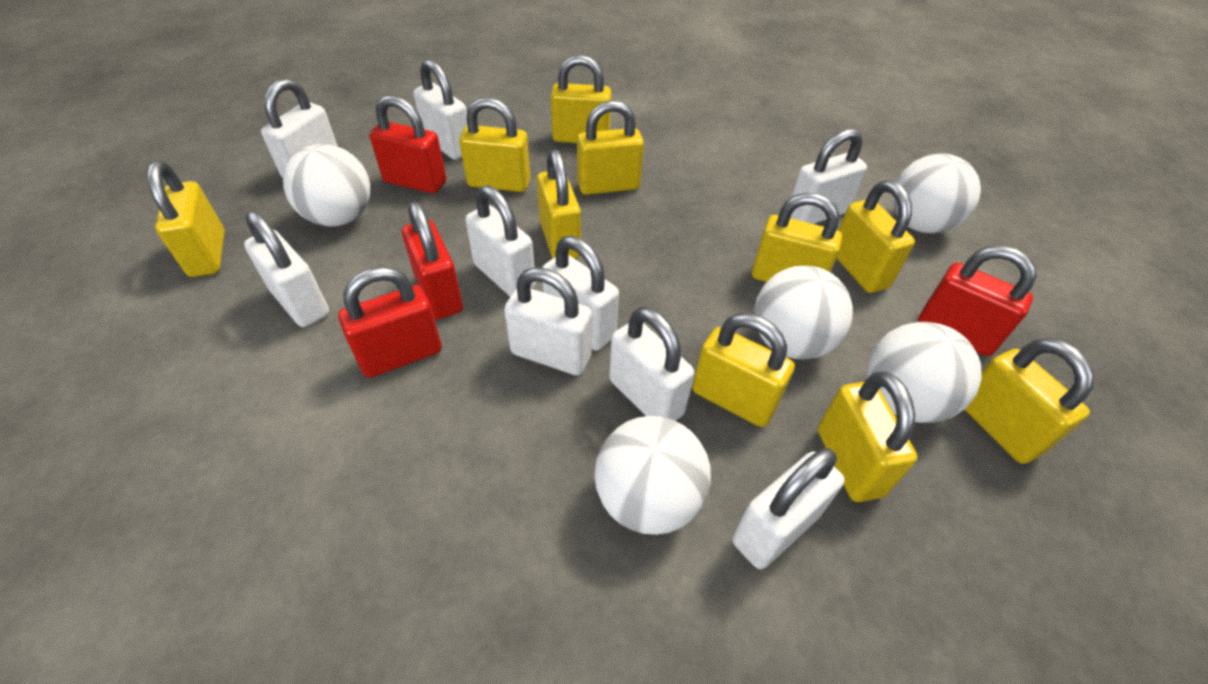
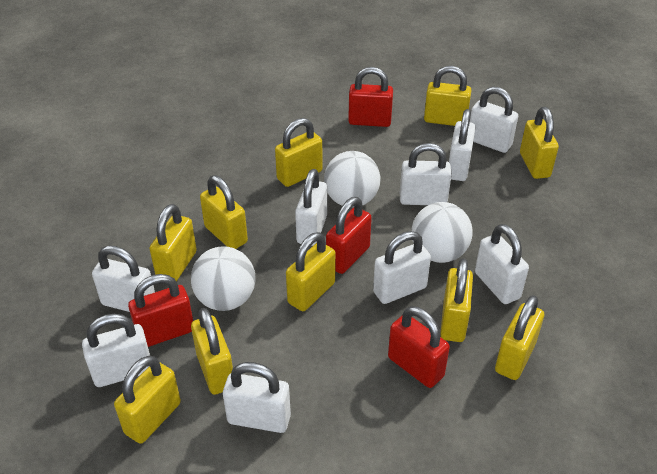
white ball: 5 -> 3

